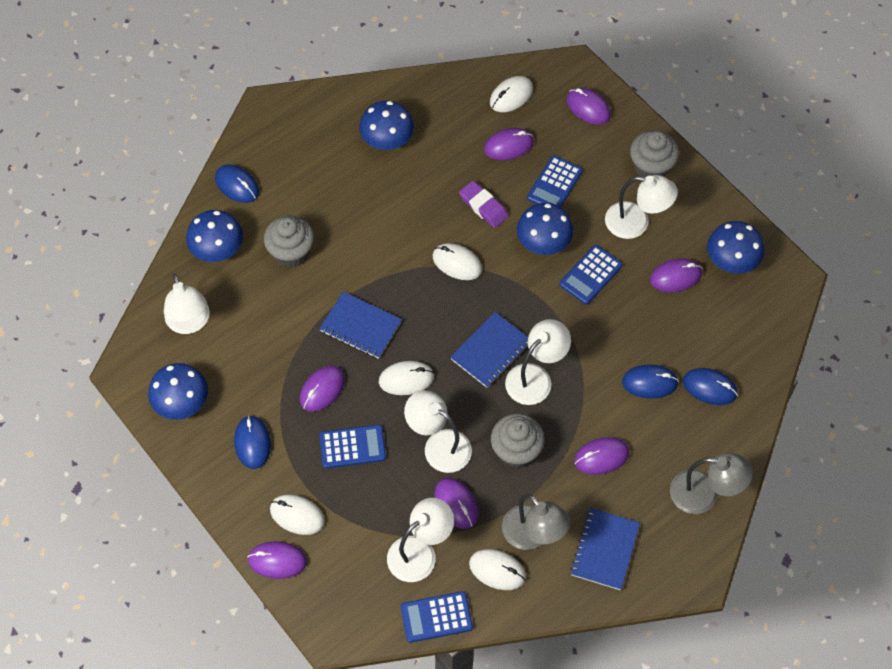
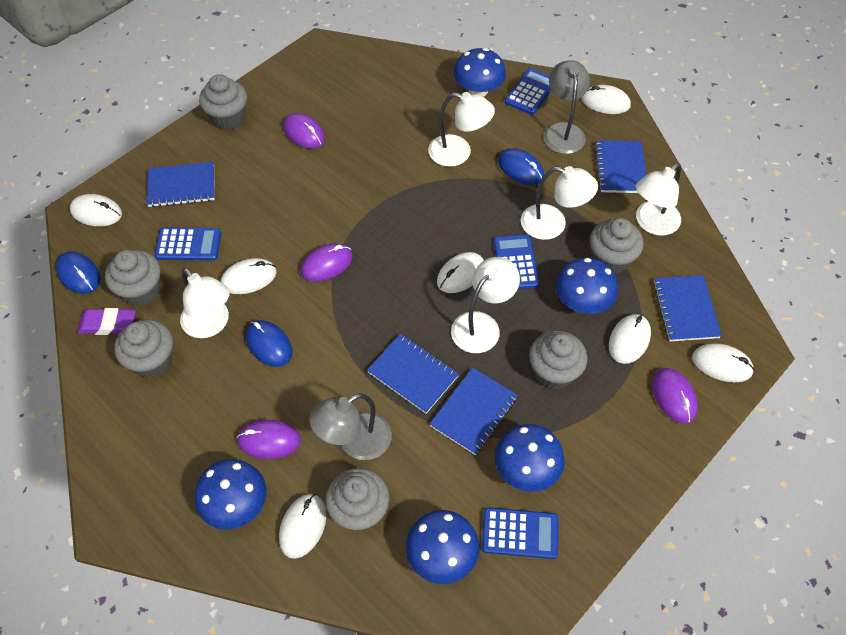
blue mouse: 4 -> 3
blue notebook: 3 -> 5
grey cupcake: 3 -> 6
purple mouse: 7 -> 4
white mouse: 5 -> 7

